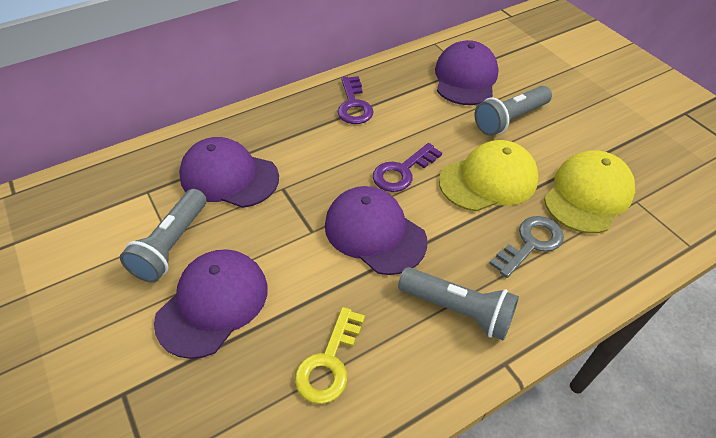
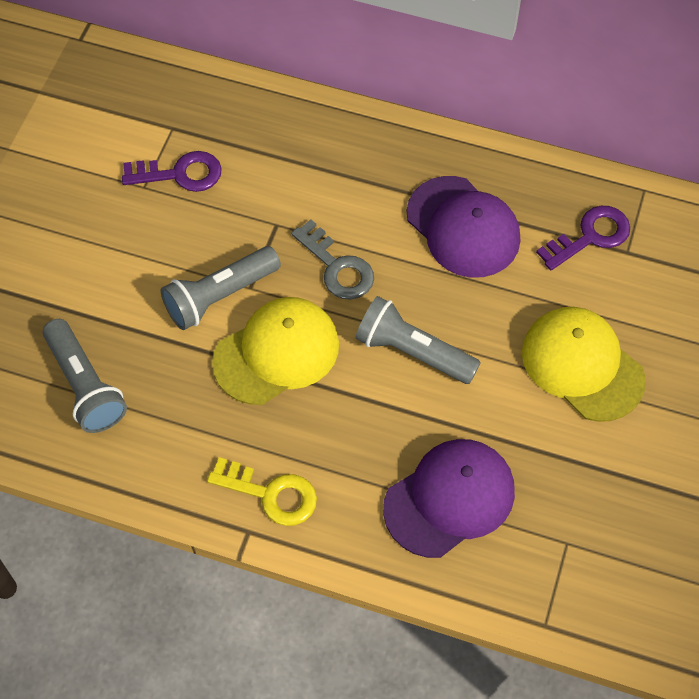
purple cap: 4 -> 2

